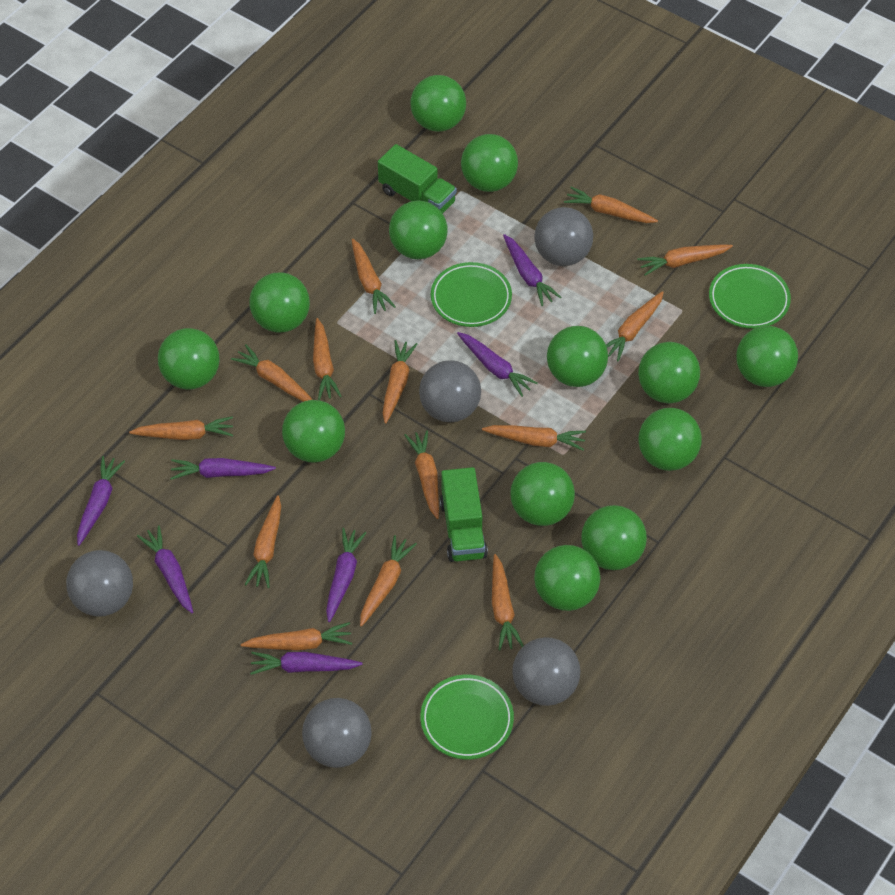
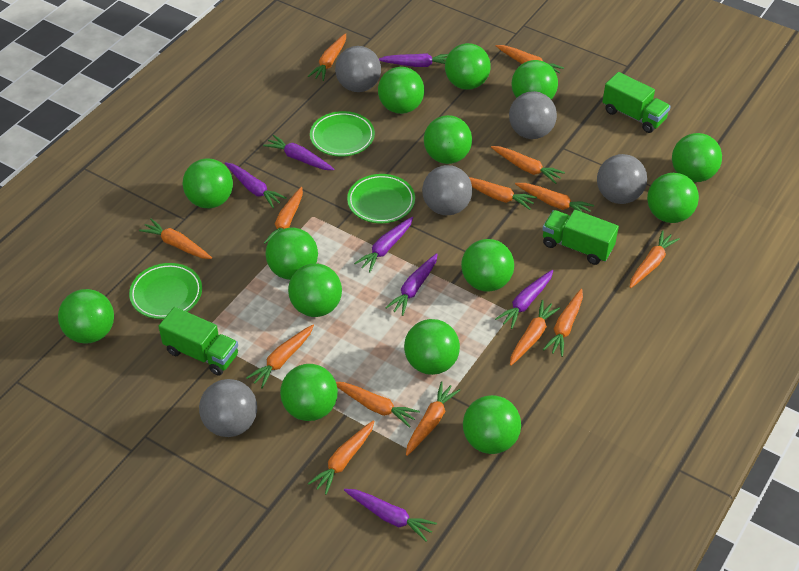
green ball: 13 -> 14
green truck: 2 -> 3

